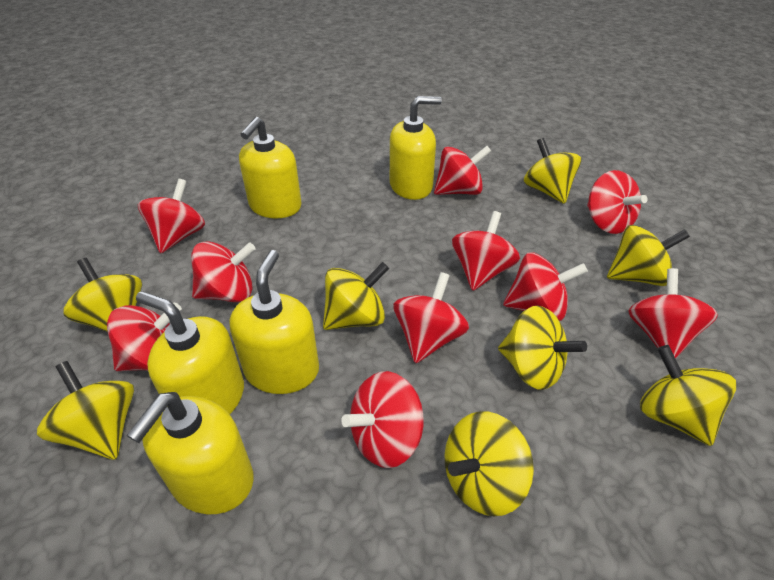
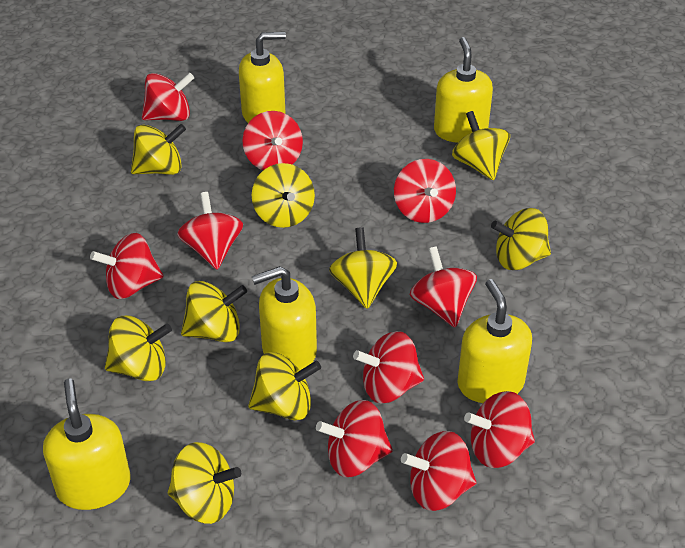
yellow spinning top: 8 -> 9

